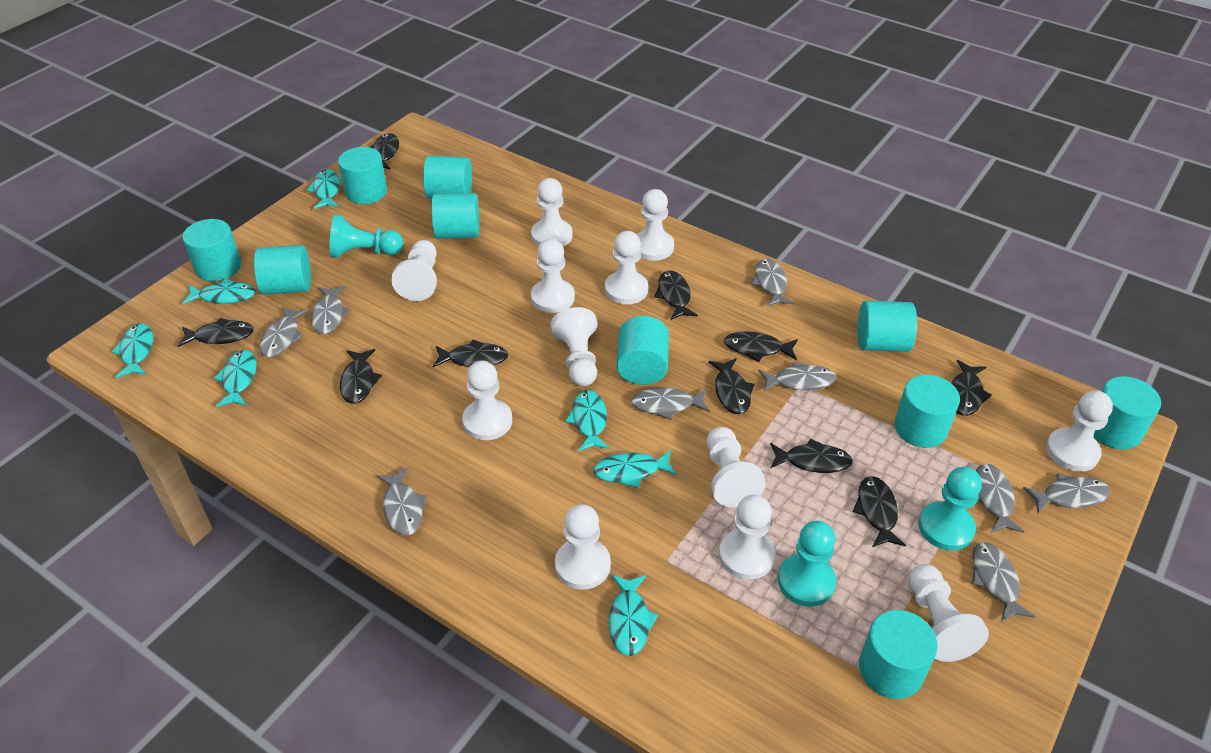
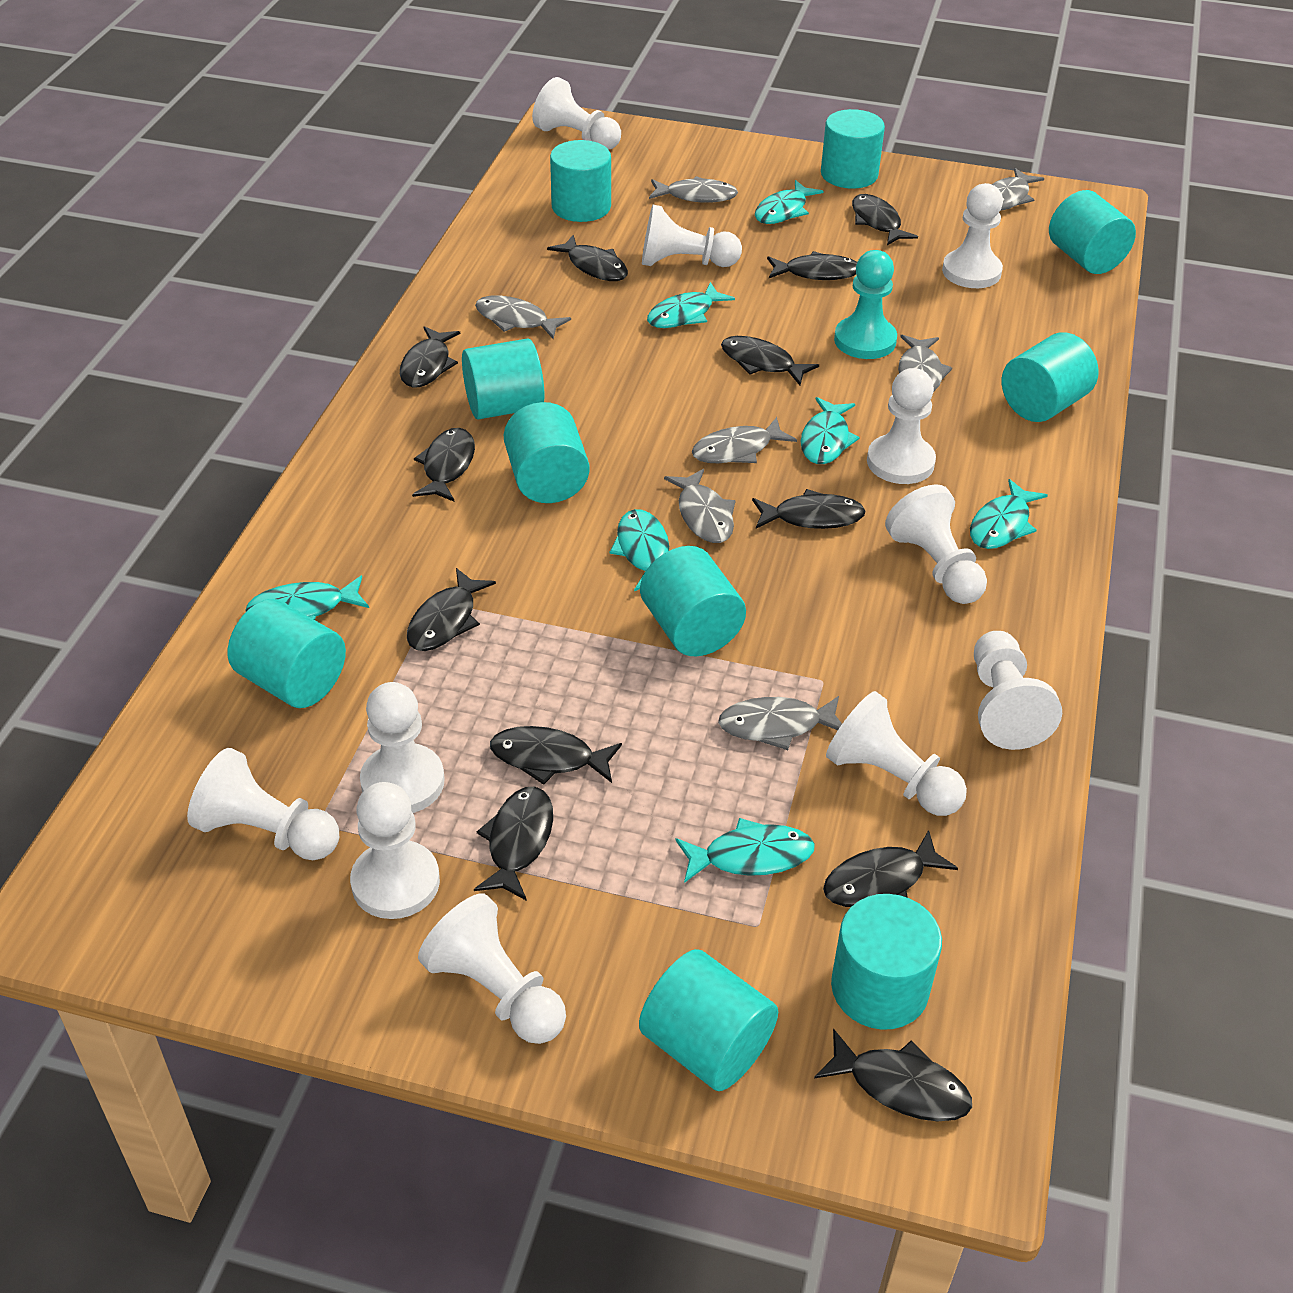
black fish: 10 -> 12
grey fish: 9 -> 7
turquoise pawn: 3 -> 1
white pawn: 12 -> 11

